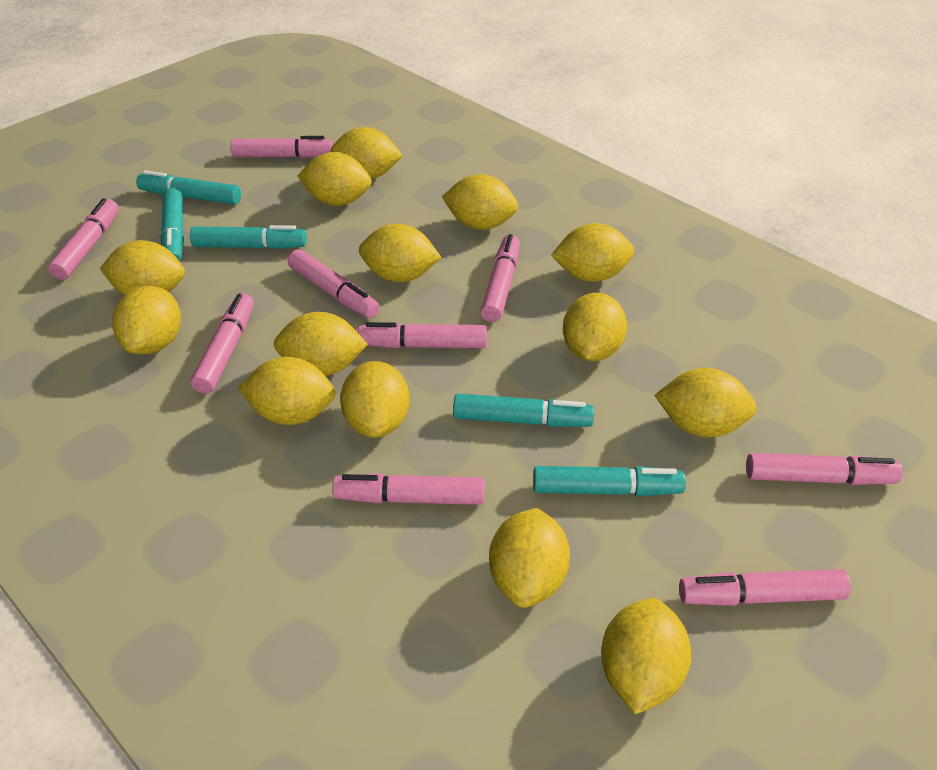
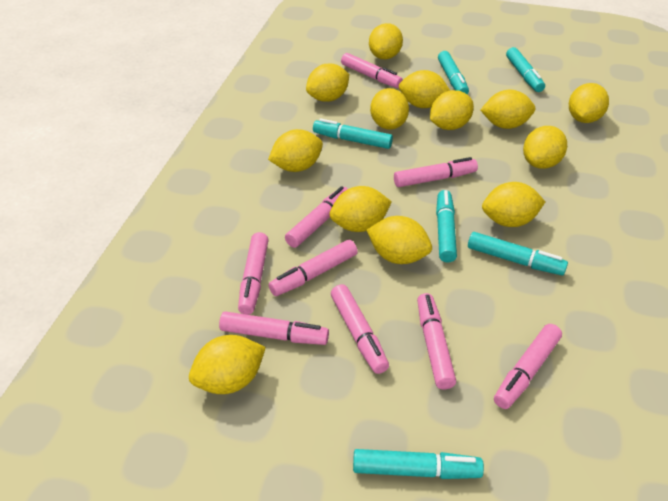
turquoise marker: 5 -> 6
yellow lemon: 14 -> 13

